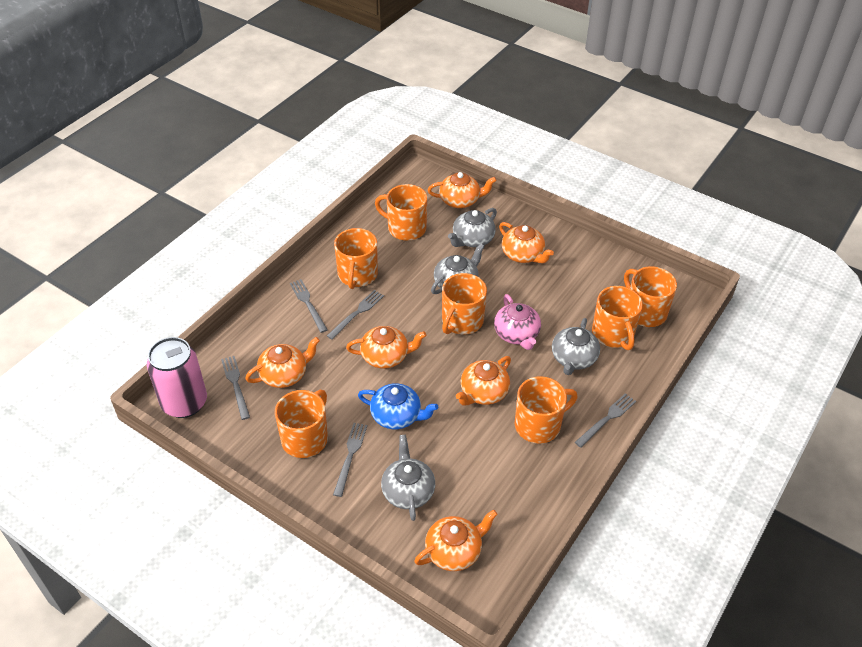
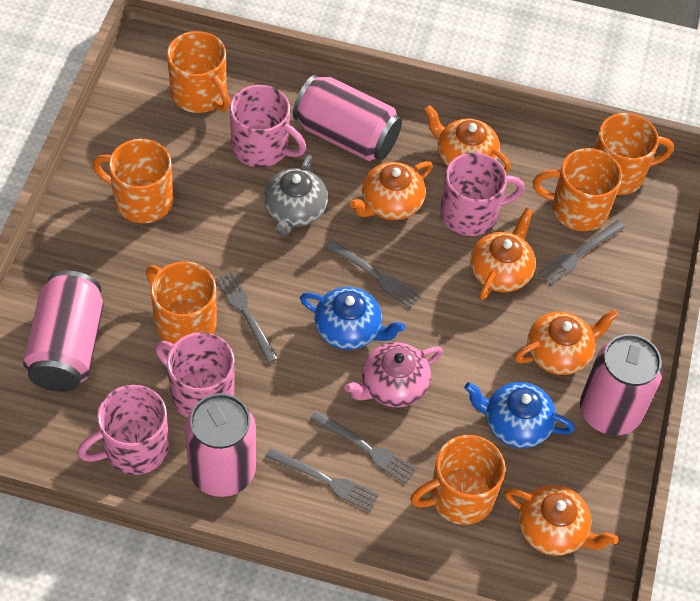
blue teapot: 1 -> 2
grey teapot: 4 -> 1
orange mug: 7 -> 6
orange teapot: 6 -> 5
pink can: 1 -> 4
pink mug: 0 -> 4

